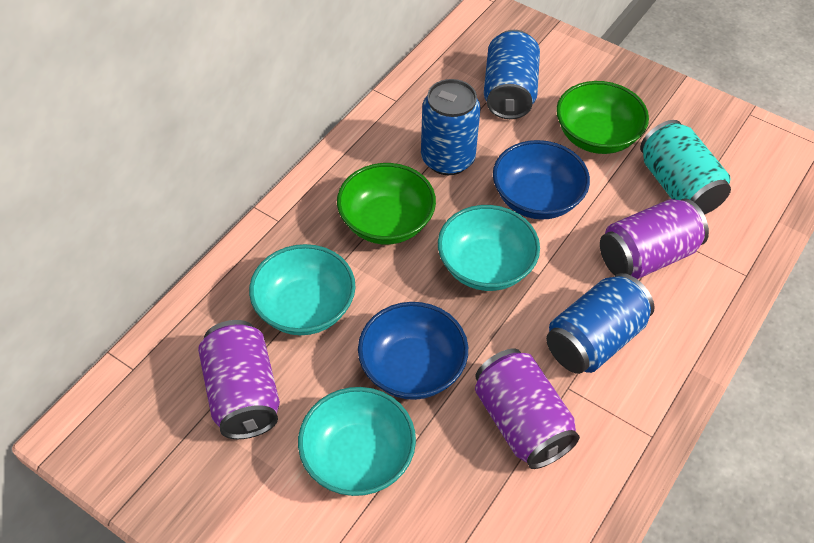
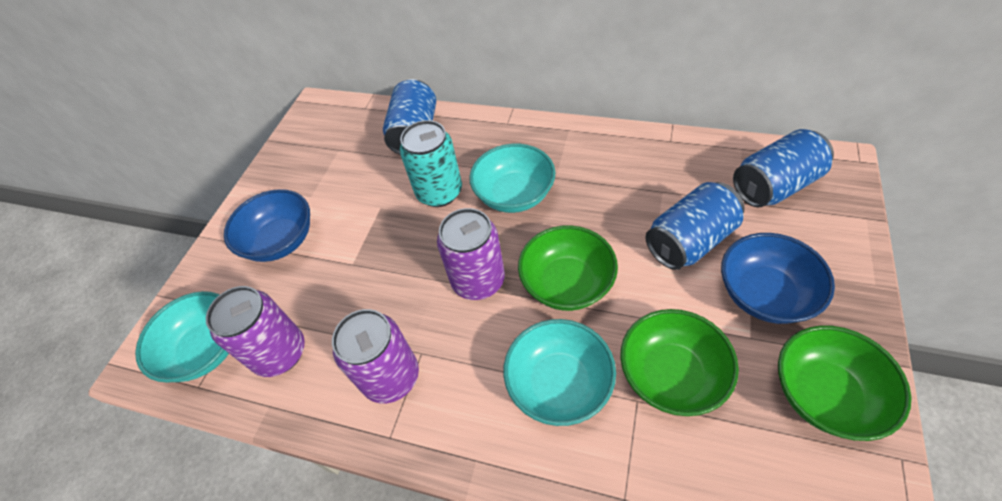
green bowl: 2 -> 3

